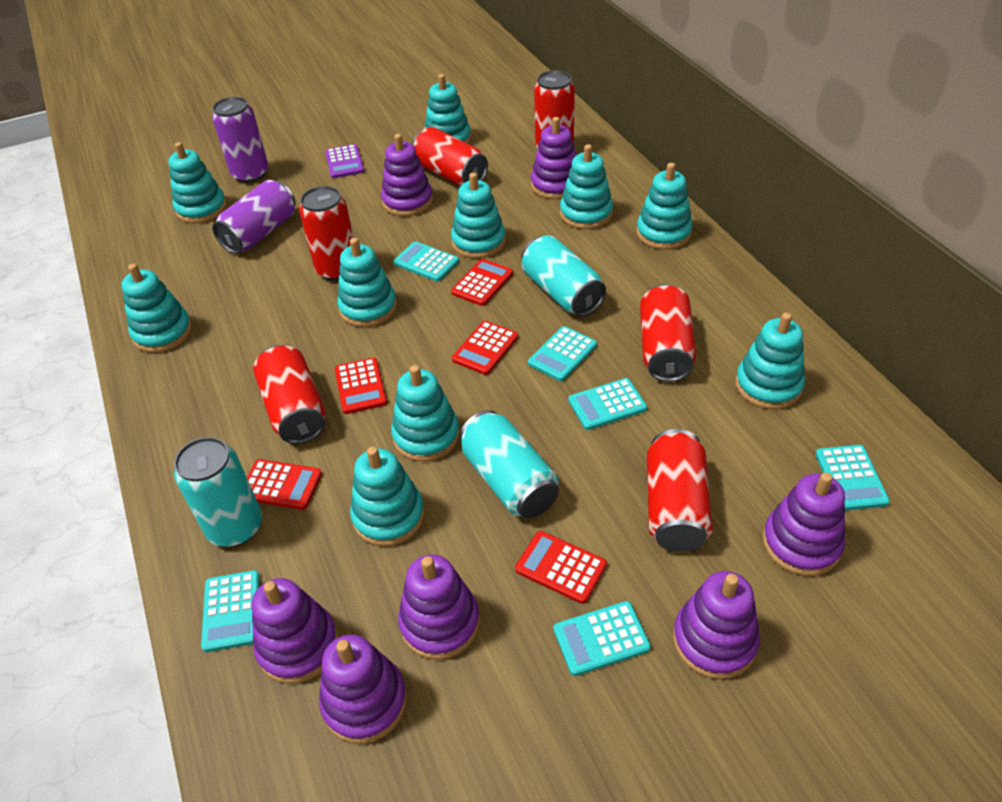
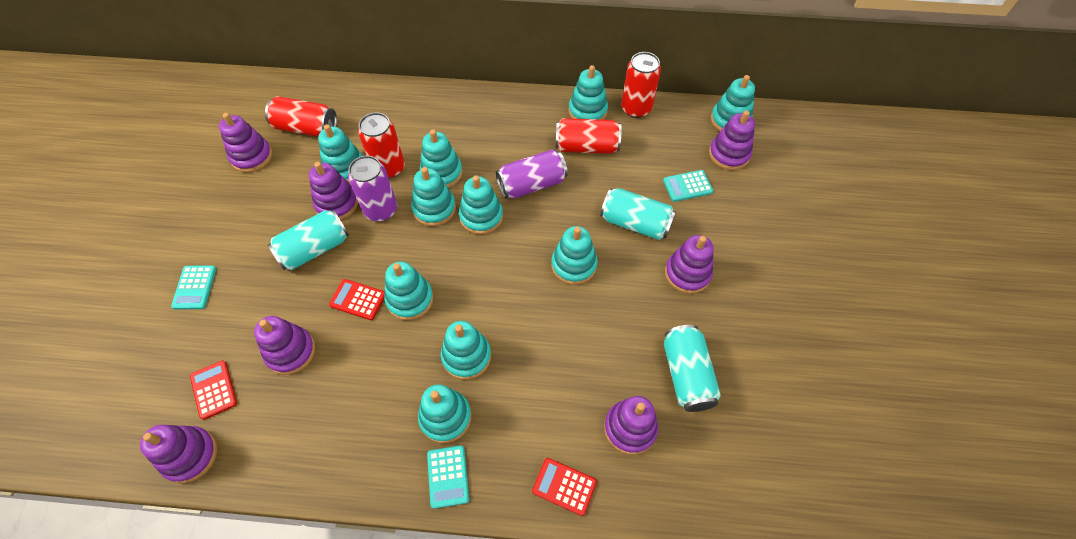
purple calculator: 1 -> 0
red calculator: 5 -> 3
red can: 6 -> 4
turquoise calculator: 6 -> 3

